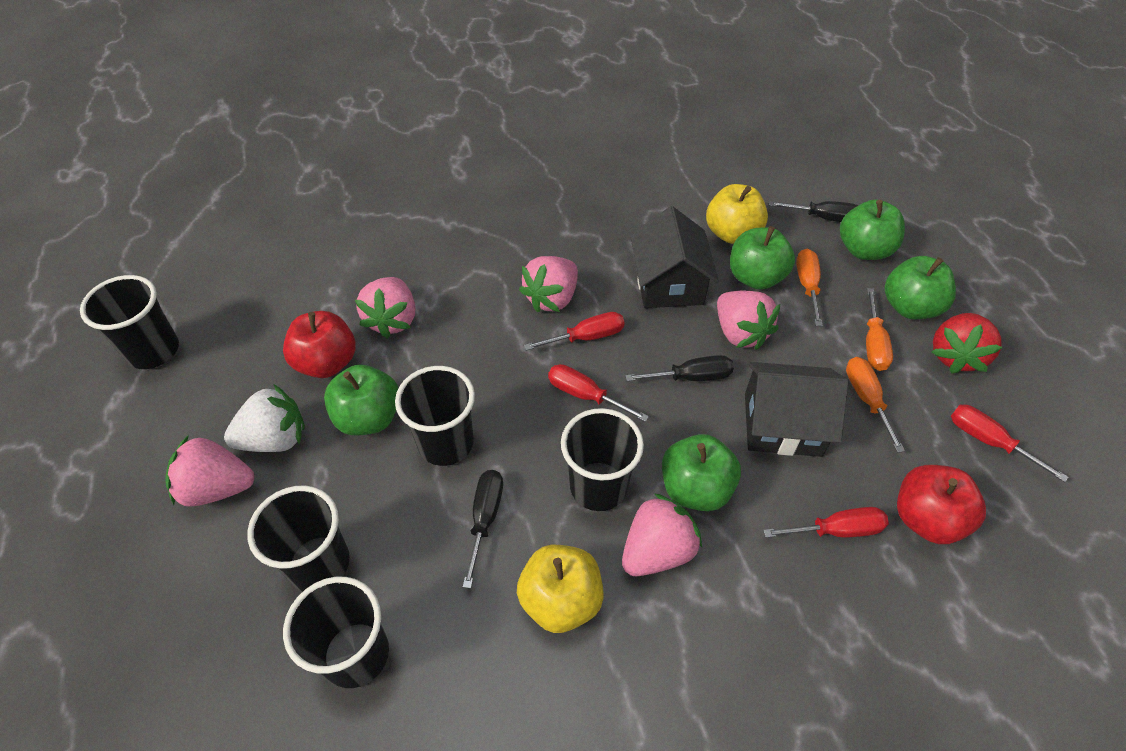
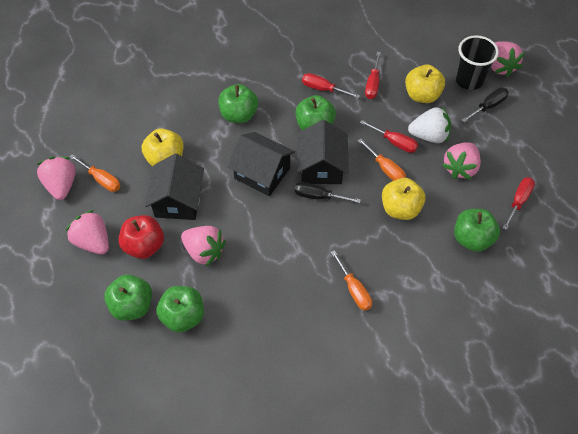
black cup: 5 -> 1
black house: 2 -> 3
black screwdriver: 3 -> 2
red apple: 2 -> 1
red strawberry: 1 -> 0
yellow apple: 2 -> 3

